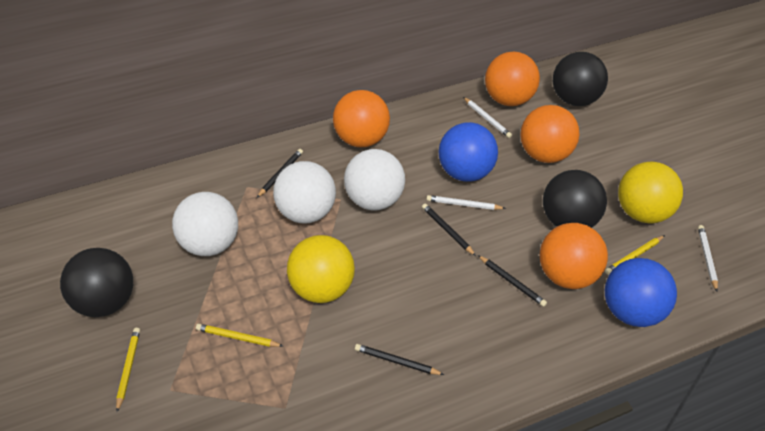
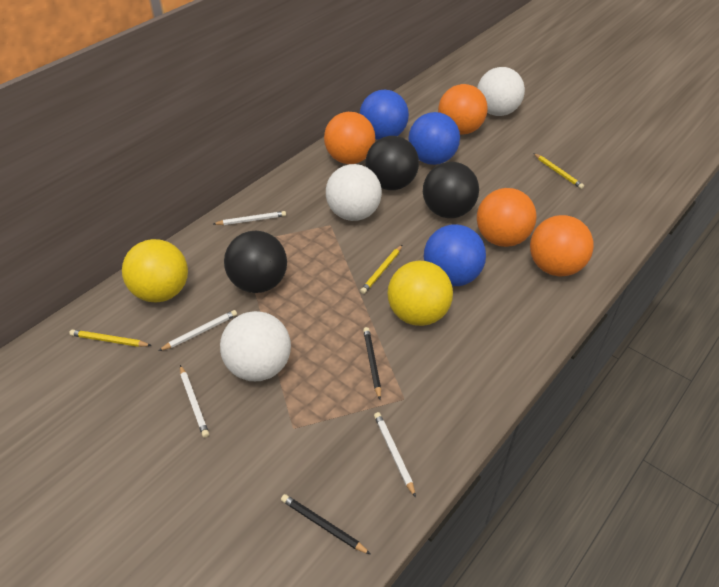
black pencil: 4 -> 2
blue ball: 2 -> 3
white pencil: 3 -> 4

